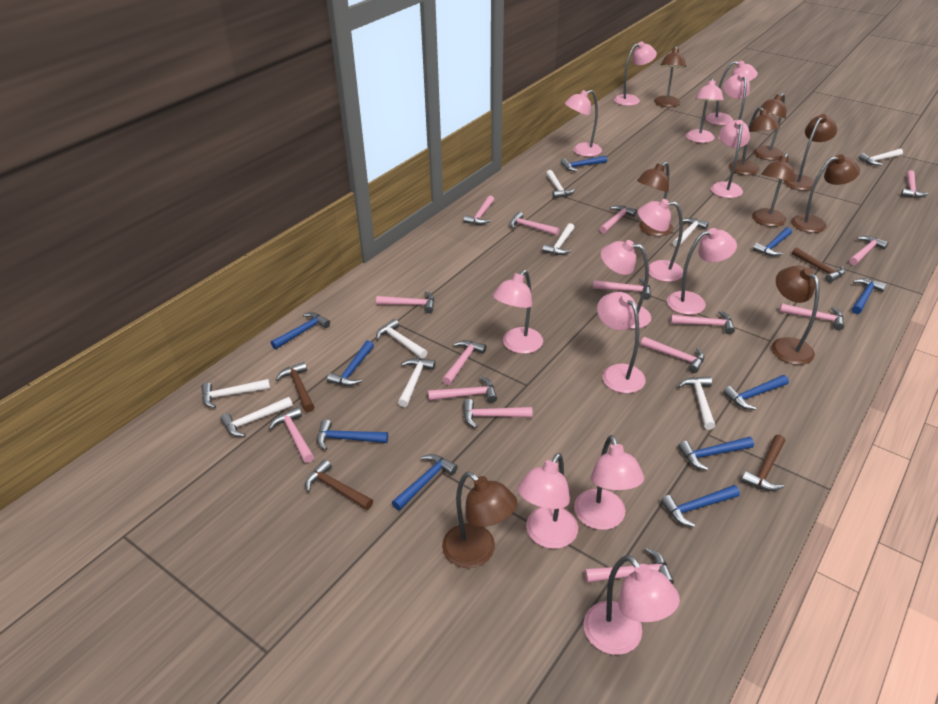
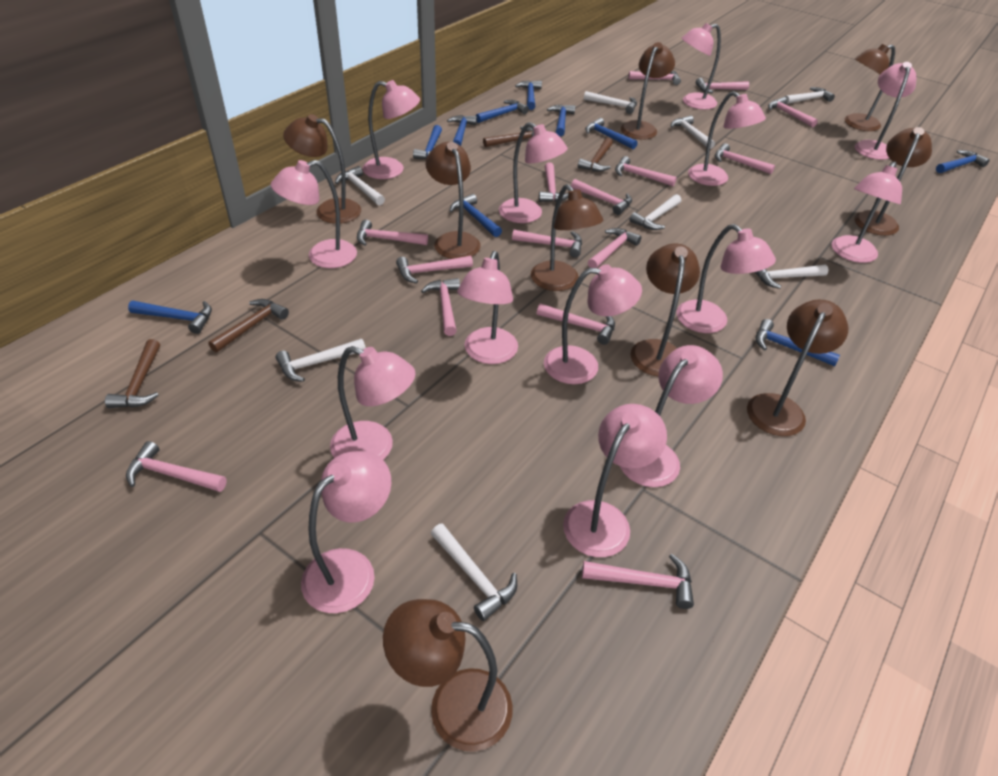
white hammer: 9 -> 8

